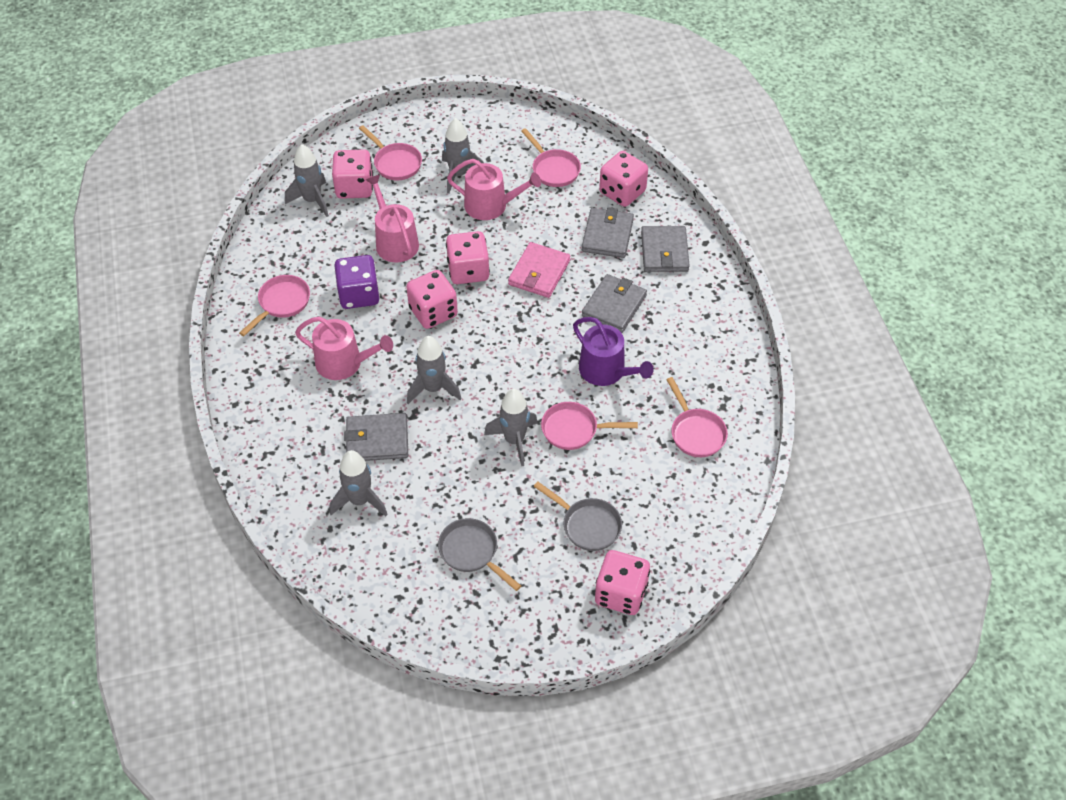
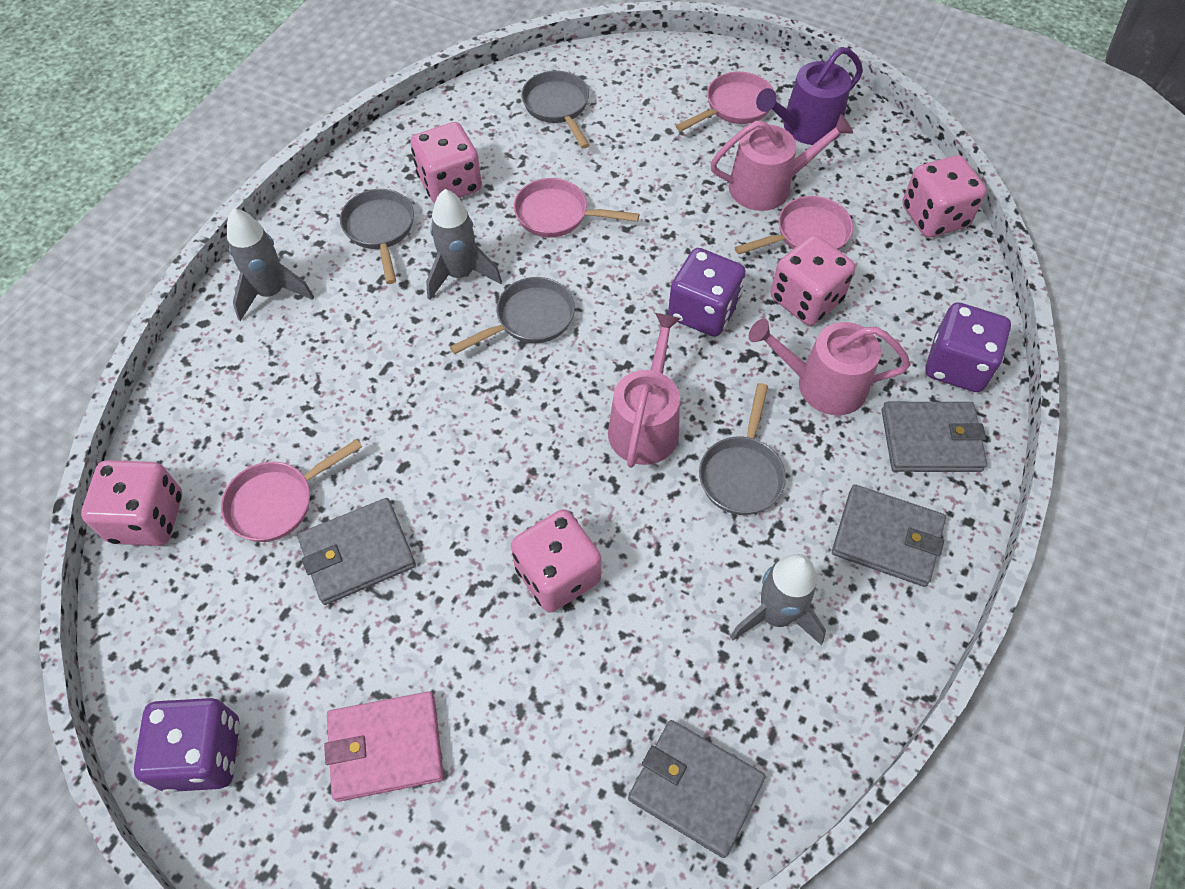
grey pan: 2 -> 4
grey rocket: 5 -> 3
pink pan: 5 -> 4
purple dice: 1 -> 3

